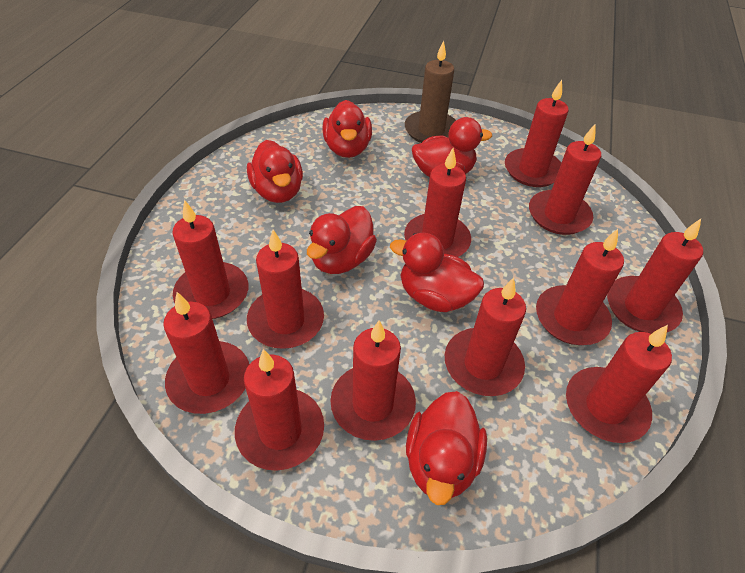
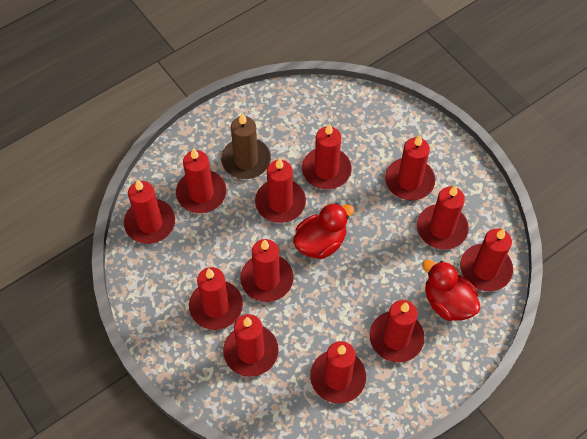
red duck: 6 -> 2

